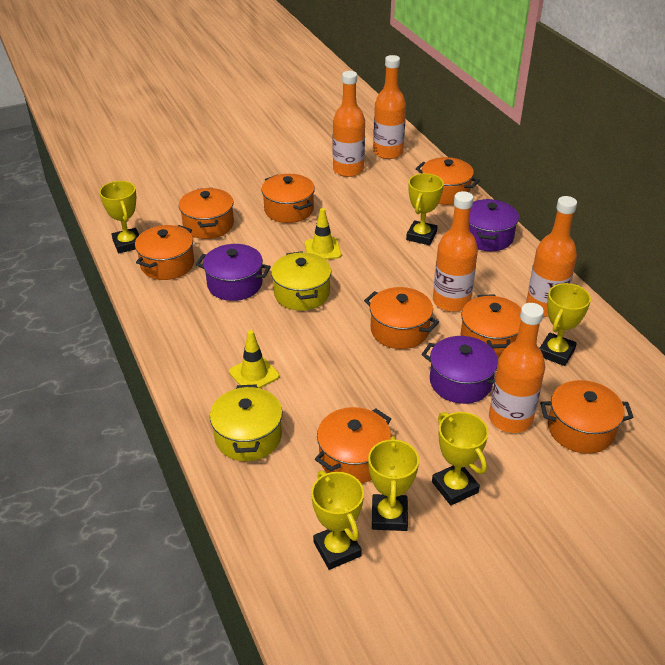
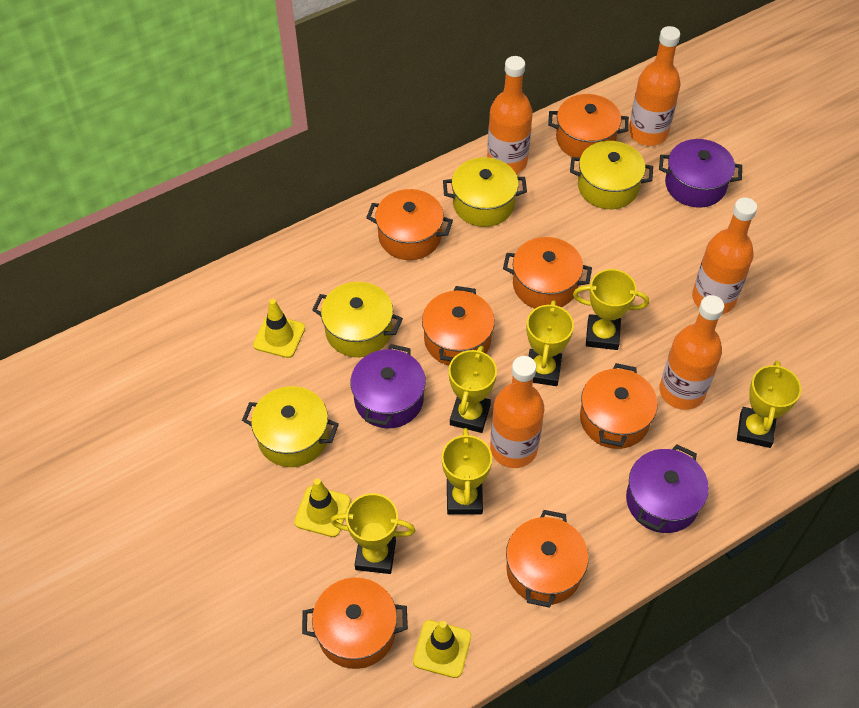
orange pot: 8 -> 7
yellow pot: 2 -> 4
yellow traffic cone: 2 -> 3

